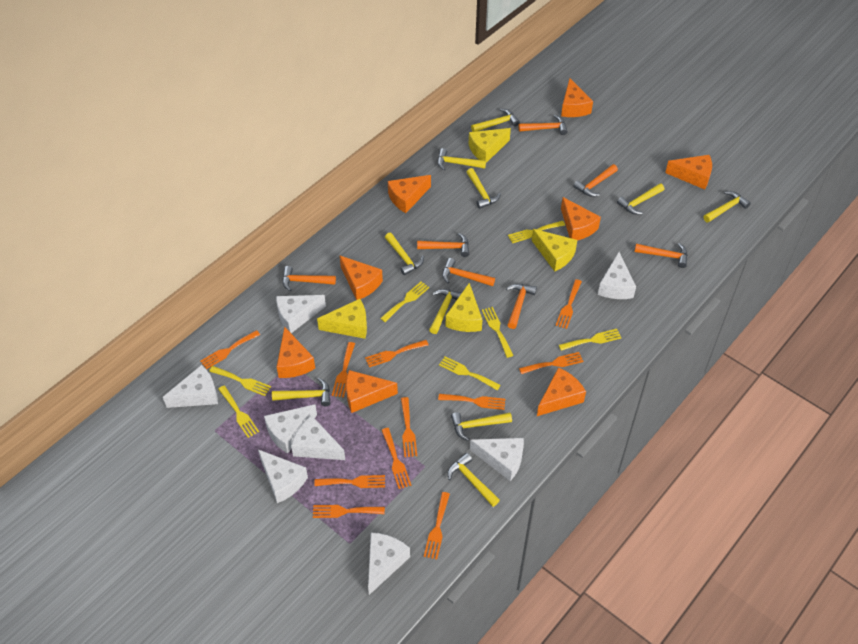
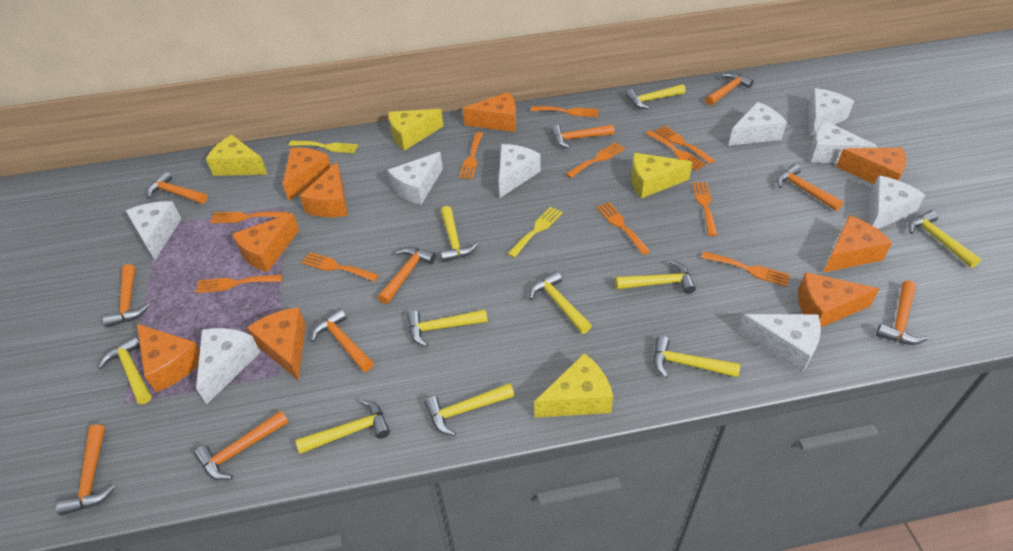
orange cheese: 8 -> 9
orange hammer: 7 -> 10
white cheese: 8 -> 9
yellow fork: 7 -> 2

